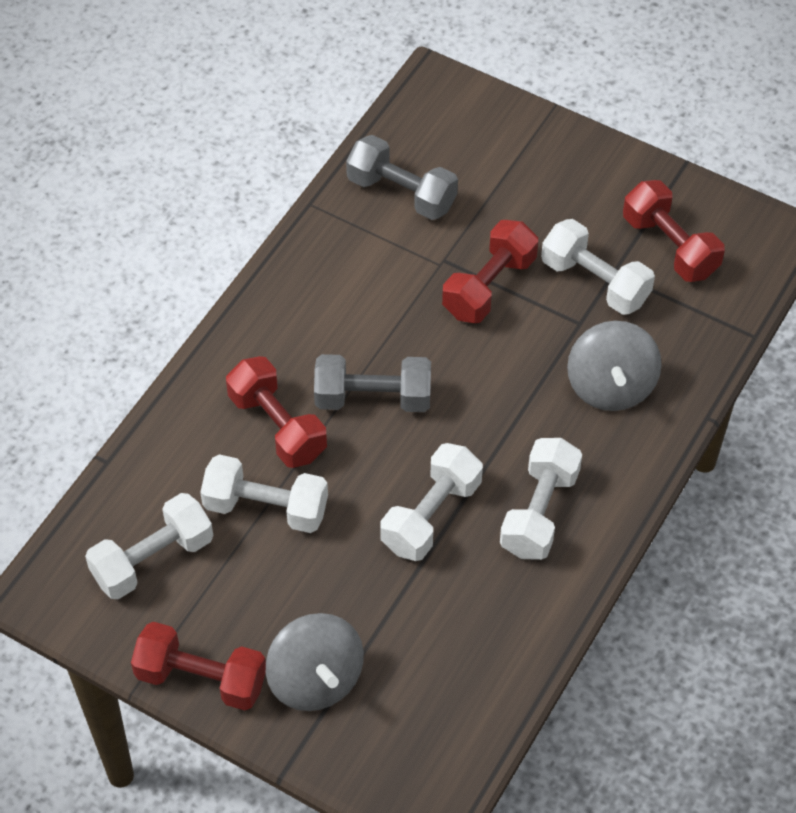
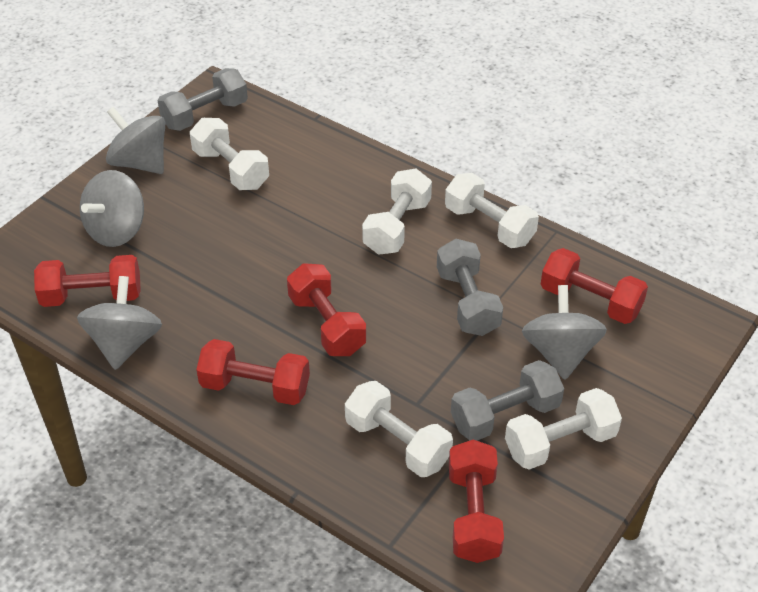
grey dumbbell: 2 -> 3
grey spinning top: 2 -> 4
red dumbbell: 4 -> 5

